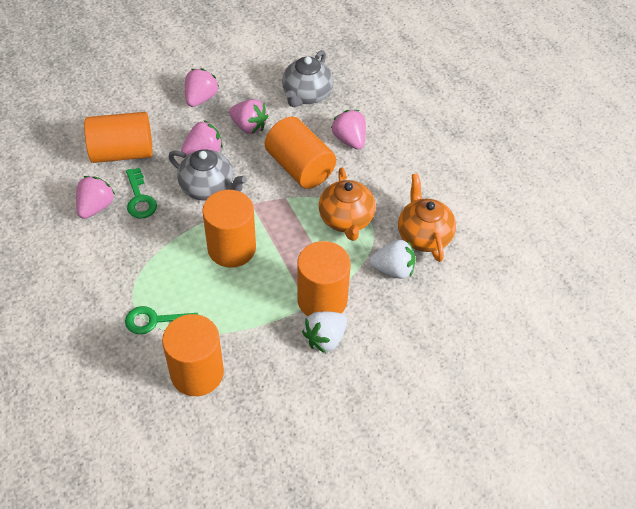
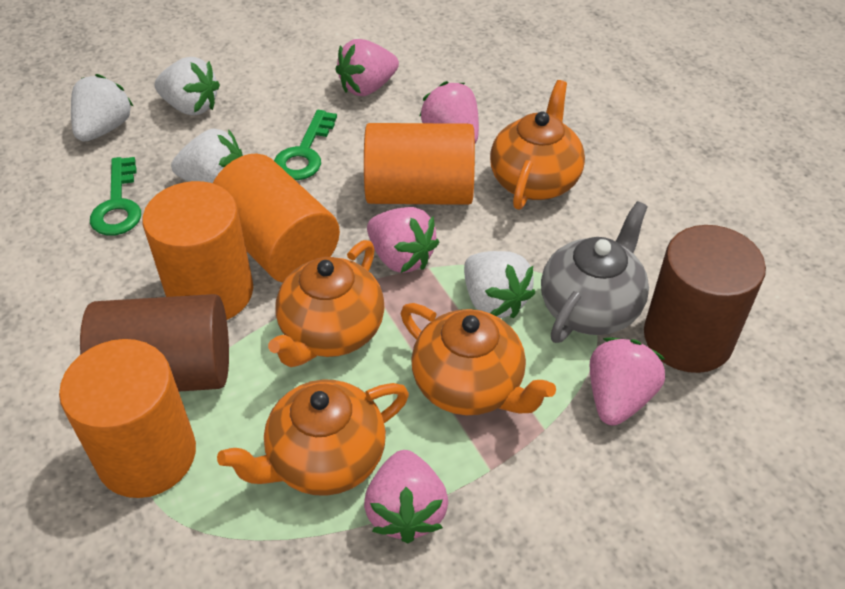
brown cylinder: 0 -> 2
grey teapot: 2 -> 1
orange cylinder: 5 -> 4
orange teapot: 2 -> 4
white strawberry: 2 -> 4

